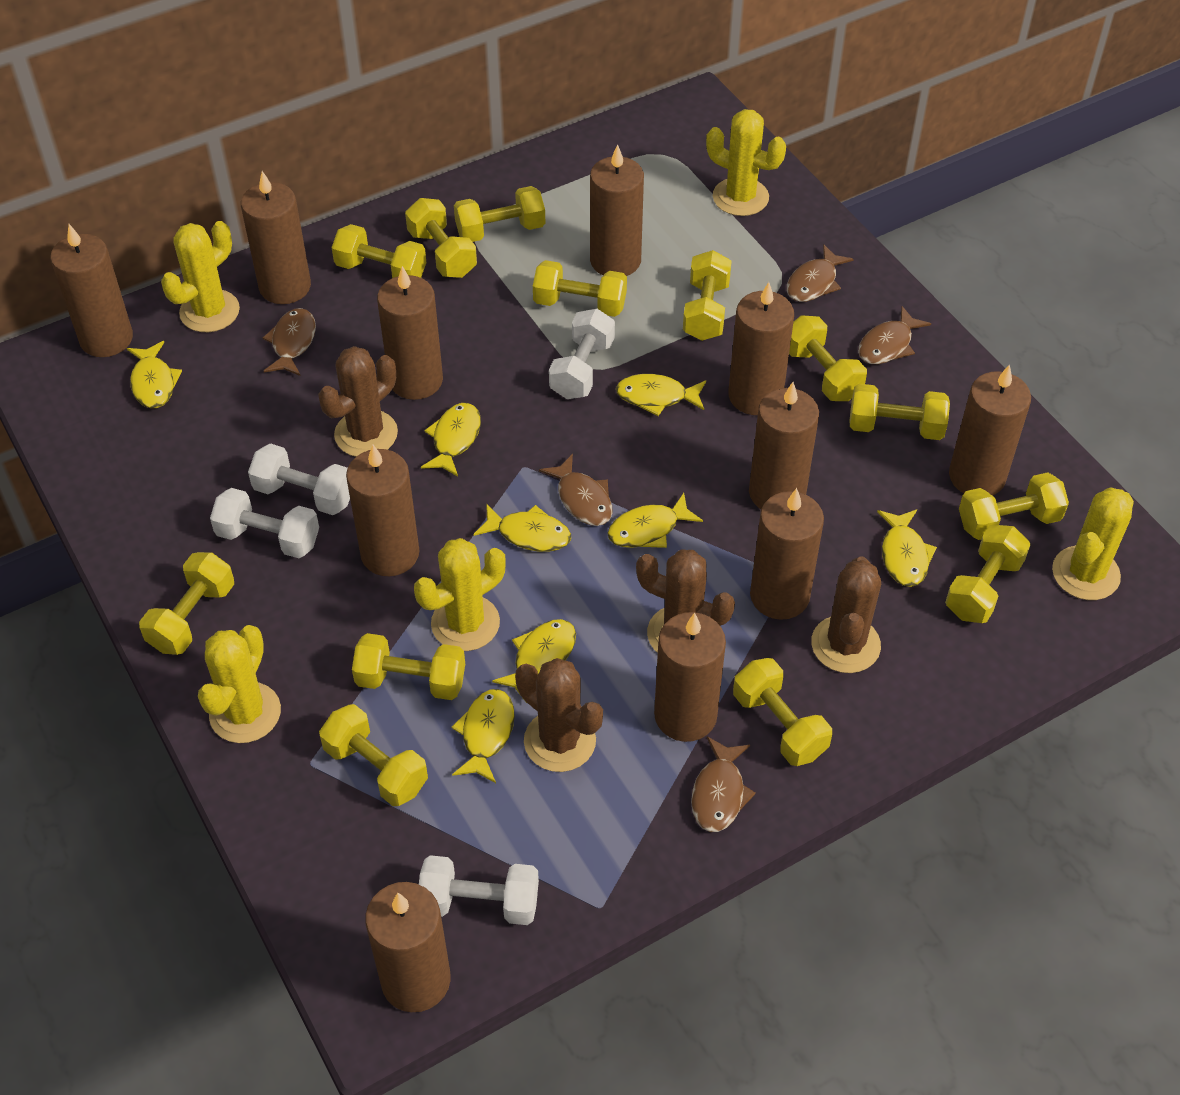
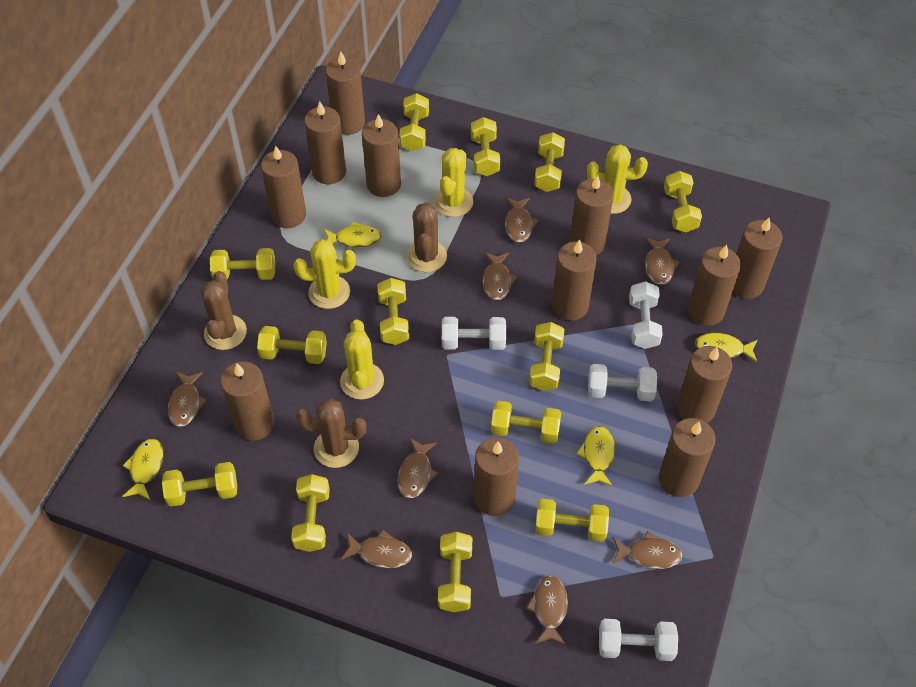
brown cactus: 4 -> 3
brown candle: 11 -> 12
brown fish: 5 -> 8
yellow cactus: 5 -> 4
yellow fish: 8 -> 4

